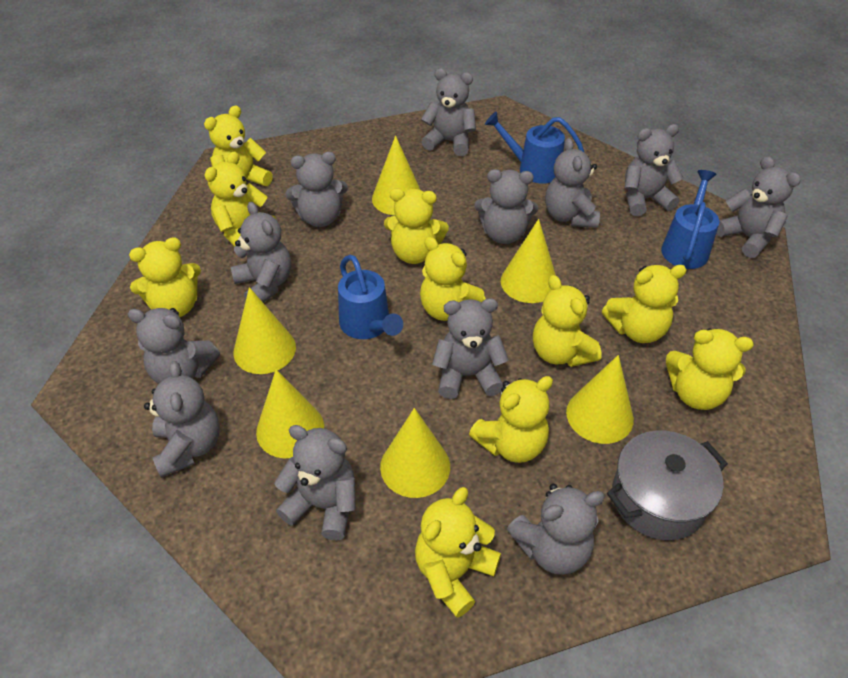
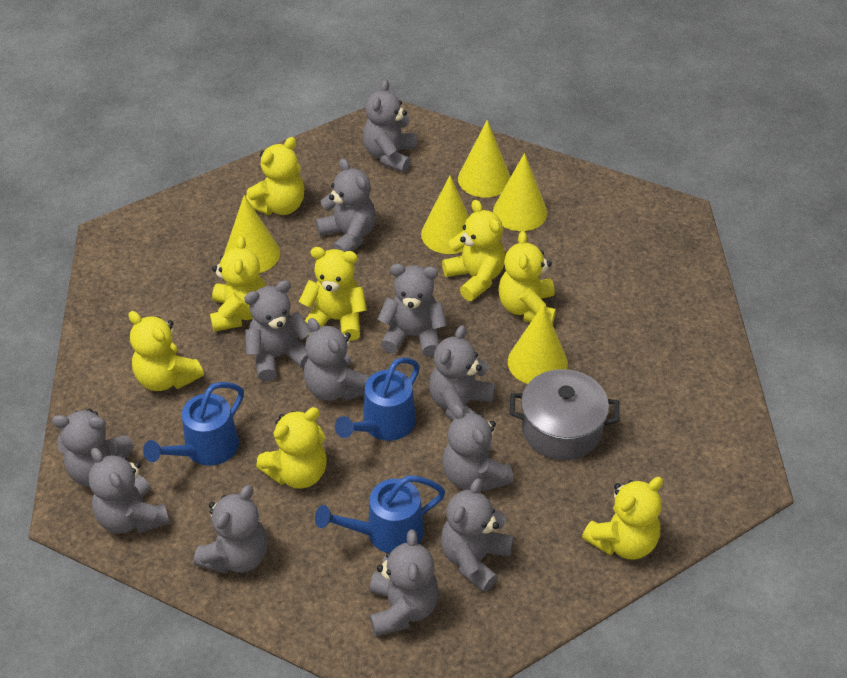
yellow cone: 6 -> 5
yellow teddy bear: 10 -> 8

